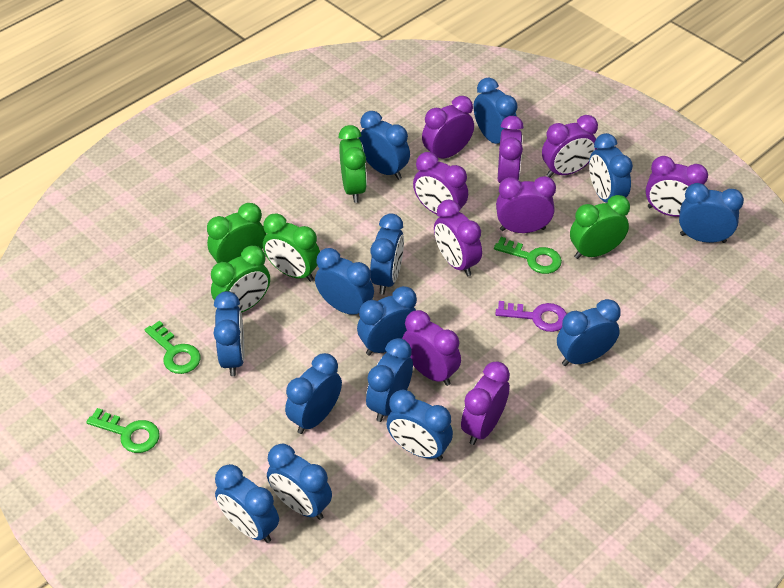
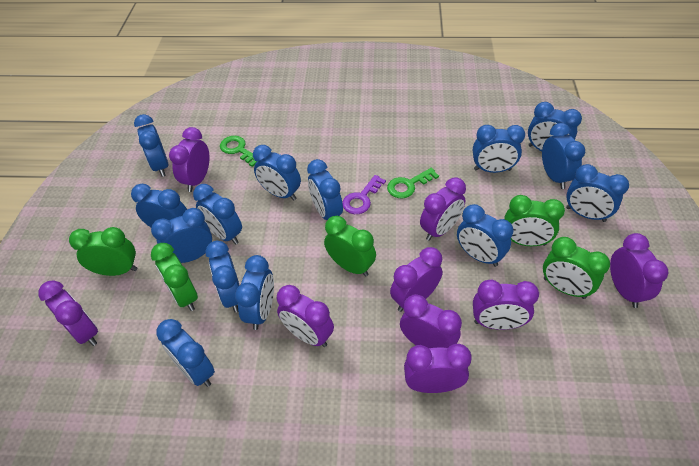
green key: 3 -> 2

